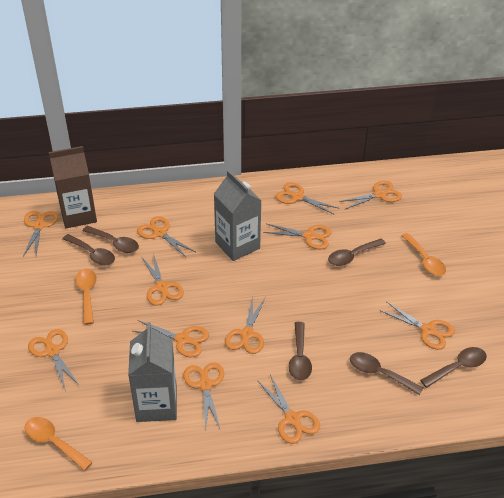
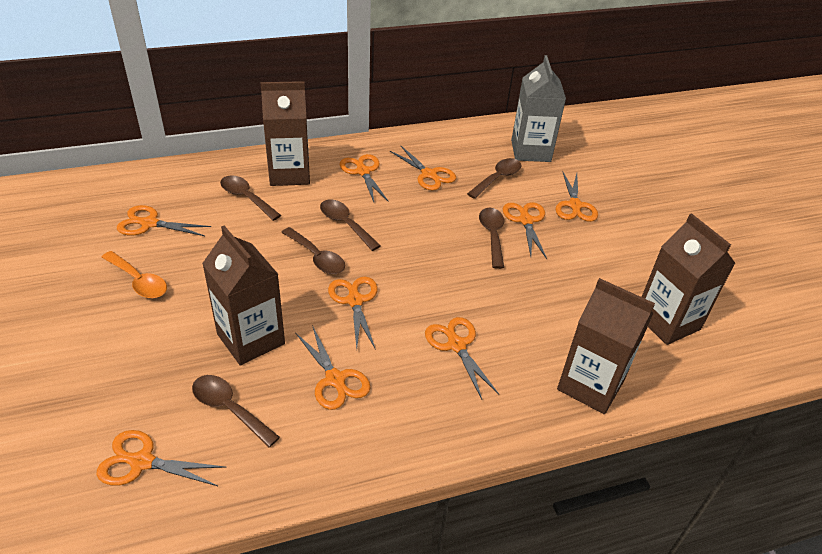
brown carton: 1 -> 4
grey carton: 2 -> 1
orange scissors: 12 -> 9
orange spoon: 3 -> 1

